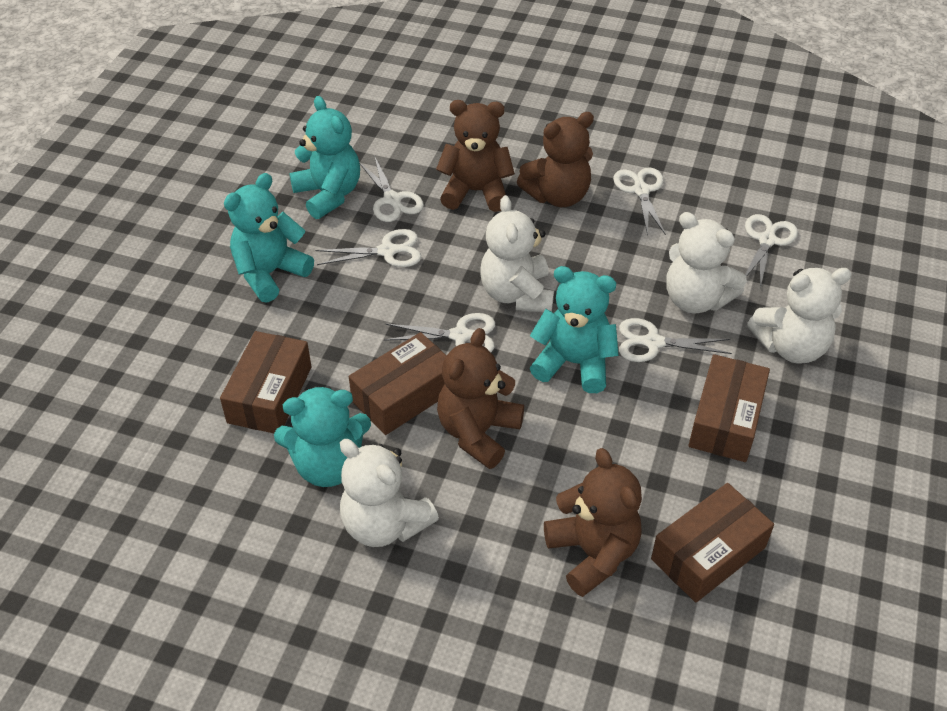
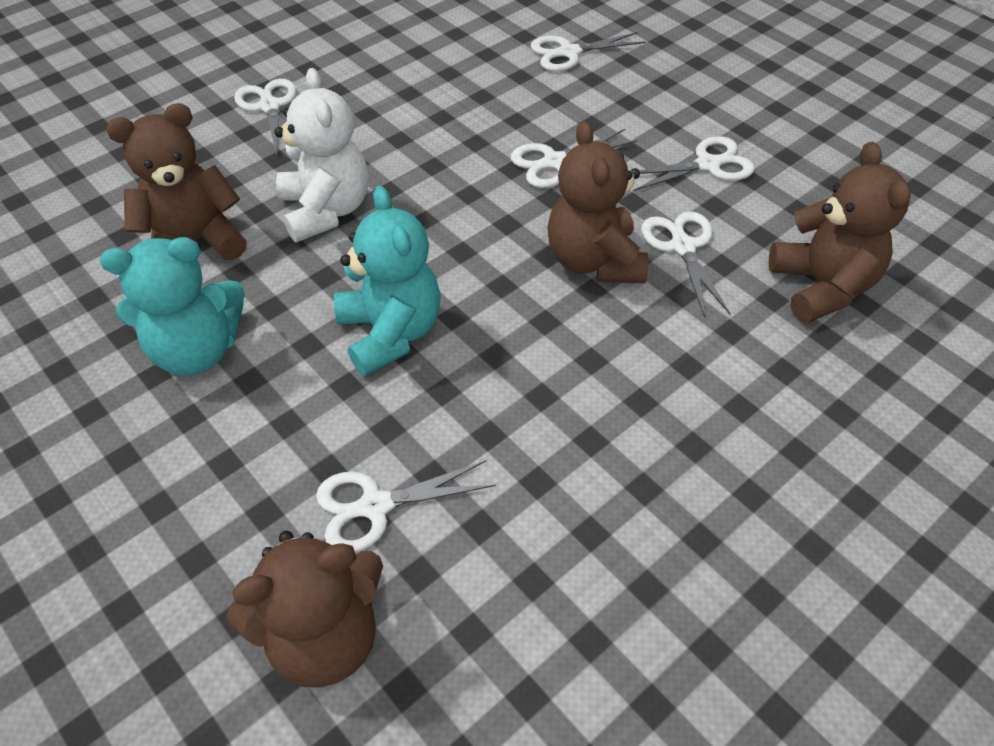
brown box: 4 -> 0
turquoise teddy bear: 4 -> 2
white teddy bear: 4 -> 1

